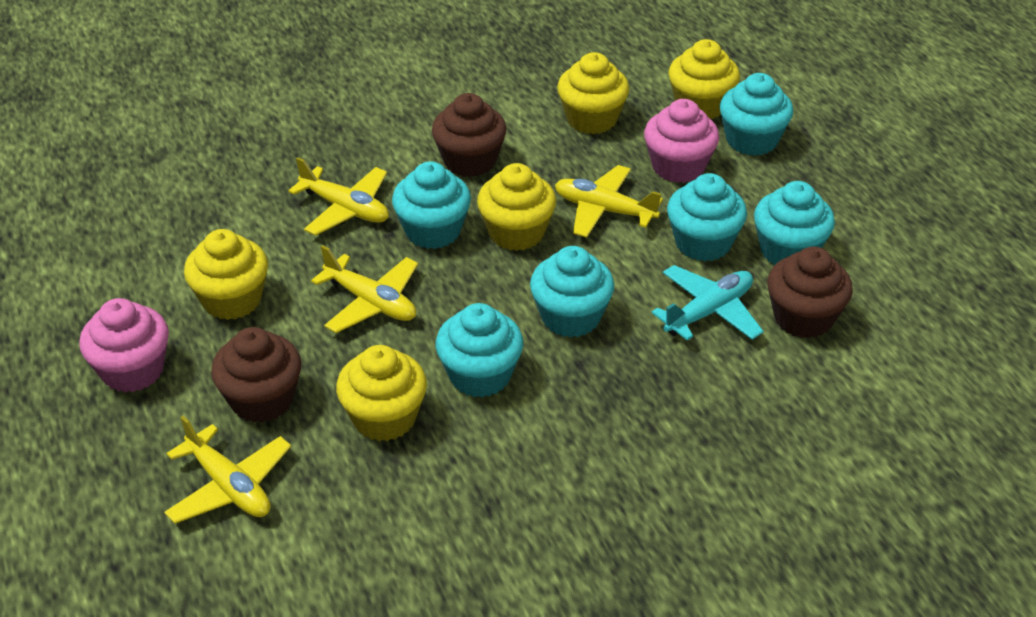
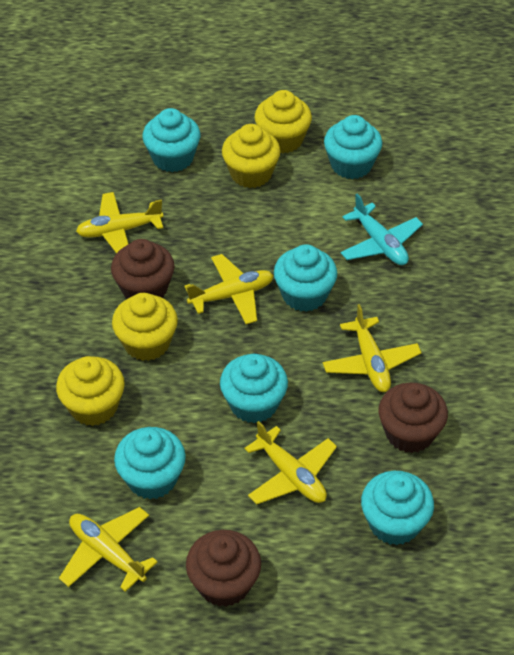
pink cupcake: 2 -> 0
yellow cupcake: 5 -> 4
yellow plane: 4 -> 5

